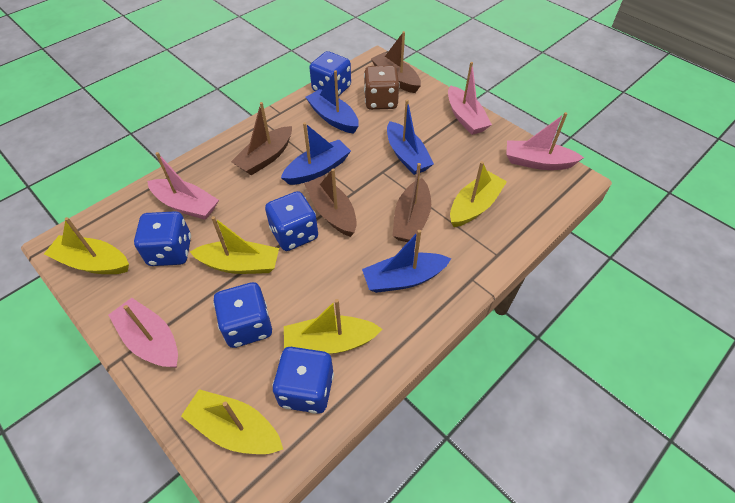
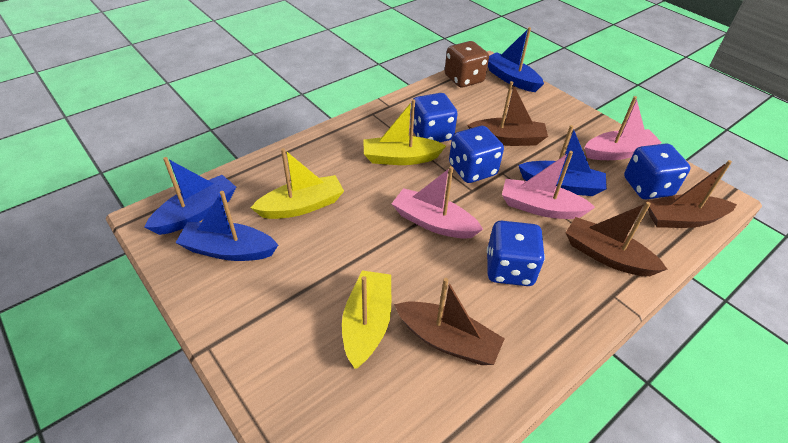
blue dice: 5 -> 4
pink boat: 4 -> 3
yellow boat: 5 -> 3

